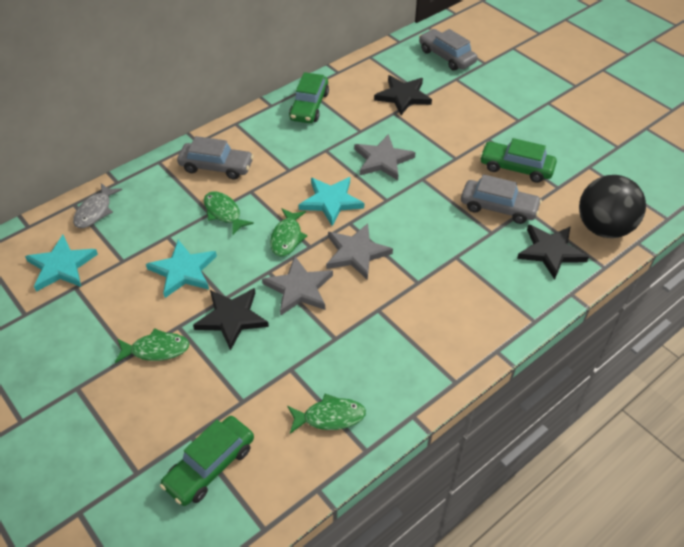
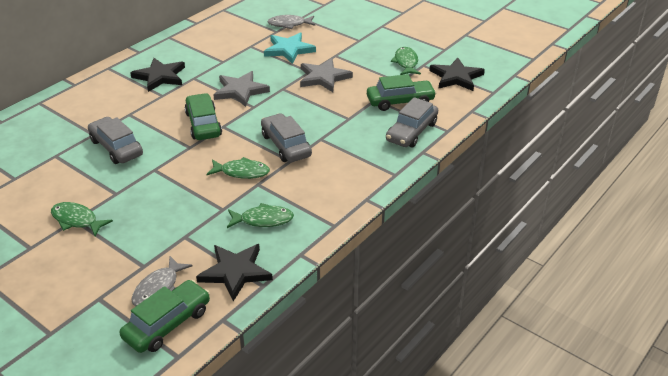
black ball: 1 -> 0
grey fish: 1 -> 2
grey star: 3 -> 2
turquoise star: 3 -> 1

